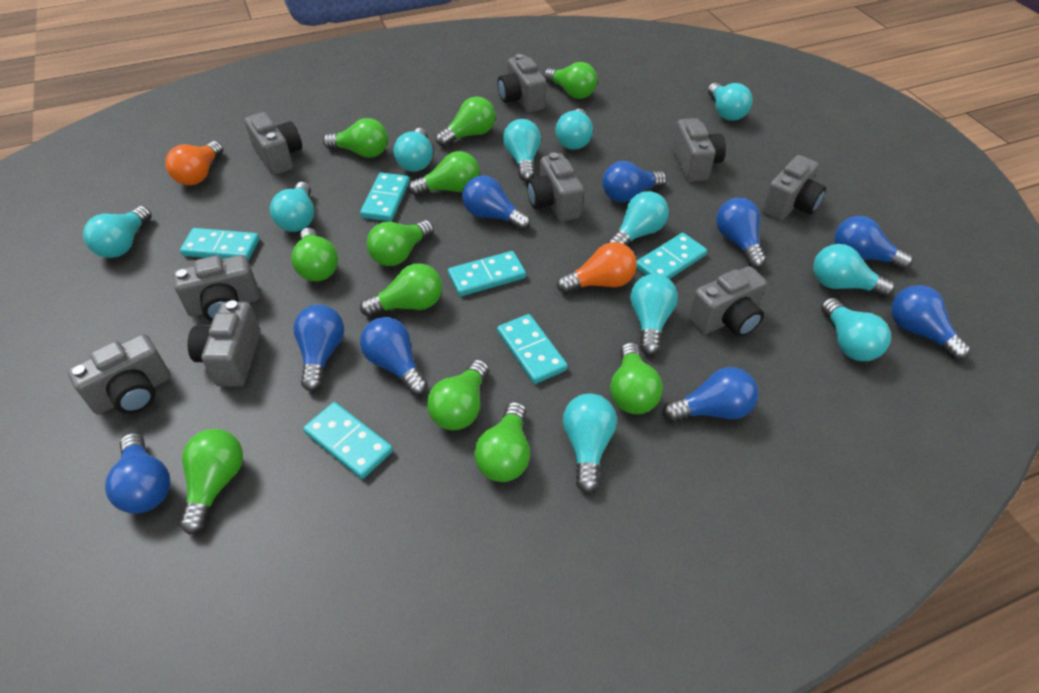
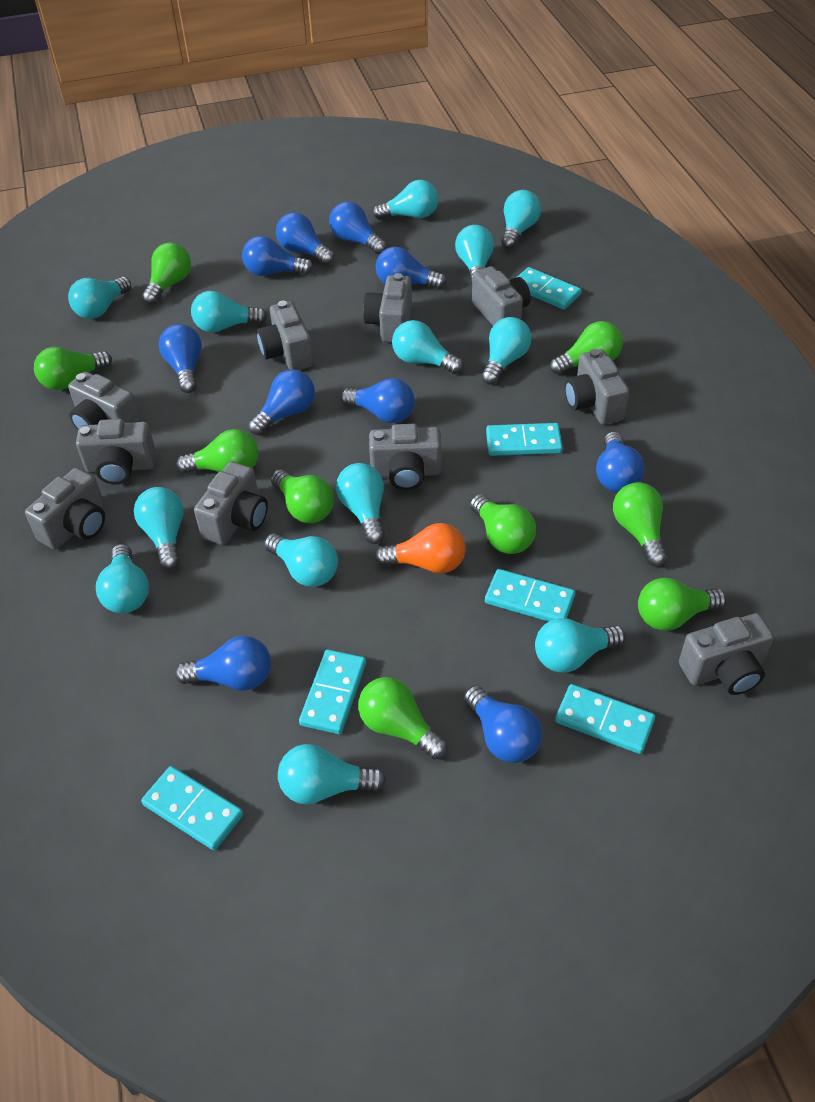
blue light bulb: 9 -> 10
green light bulb: 11 -> 9
grey camera: 9 -> 10
orange light bulb: 2 -> 1
turquoise light bulb: 11 -> 13

